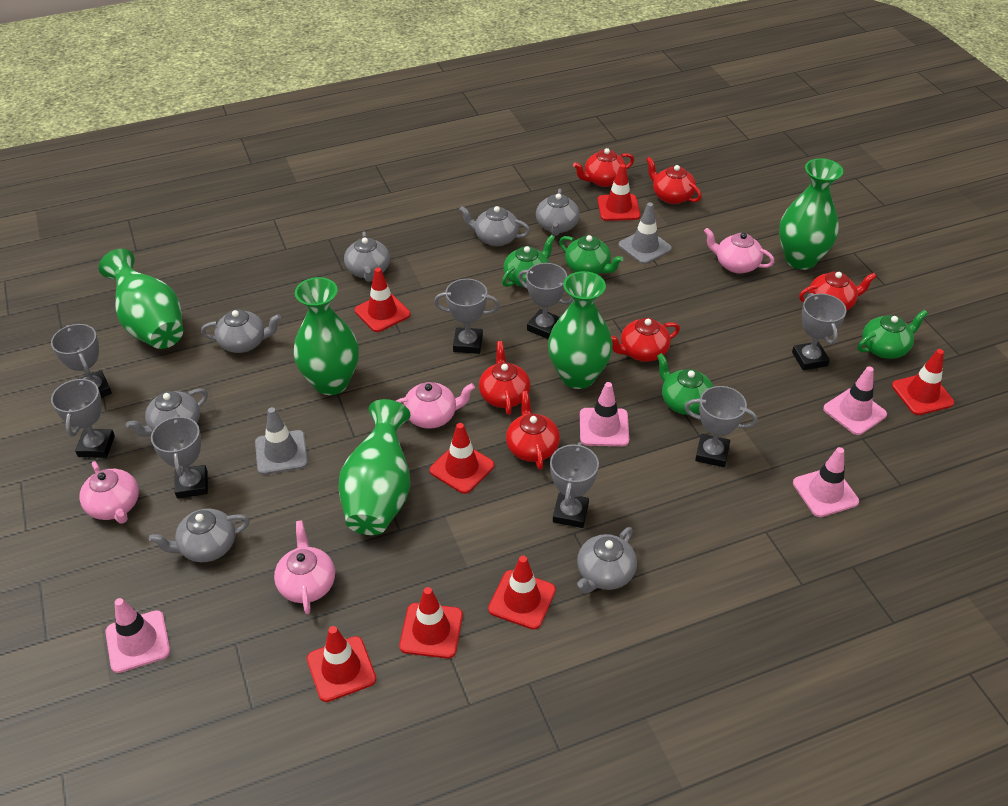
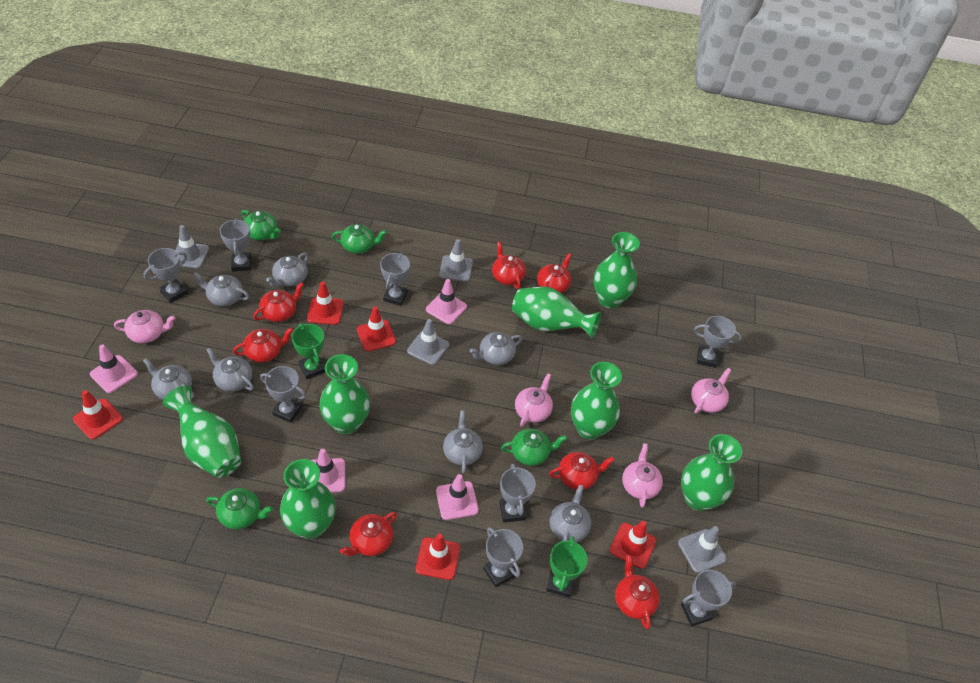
green trophy: 0 -> 2
green vase: 5 -> 7
grey traffic cone: 2 -> 4
red teapot: 6 -> 7
red traffic cone: 7 -> 5

